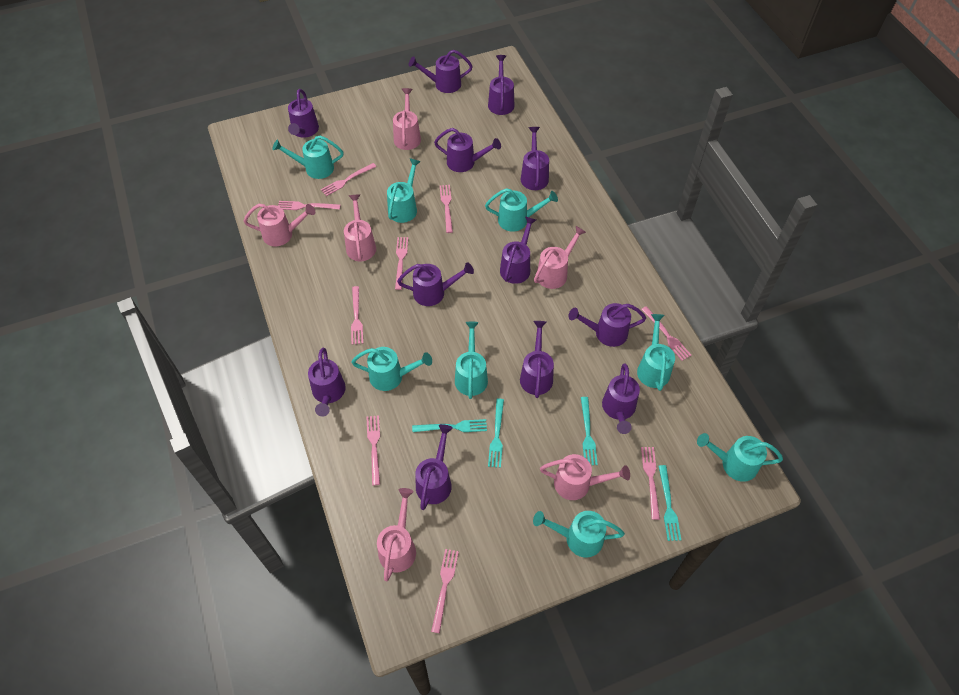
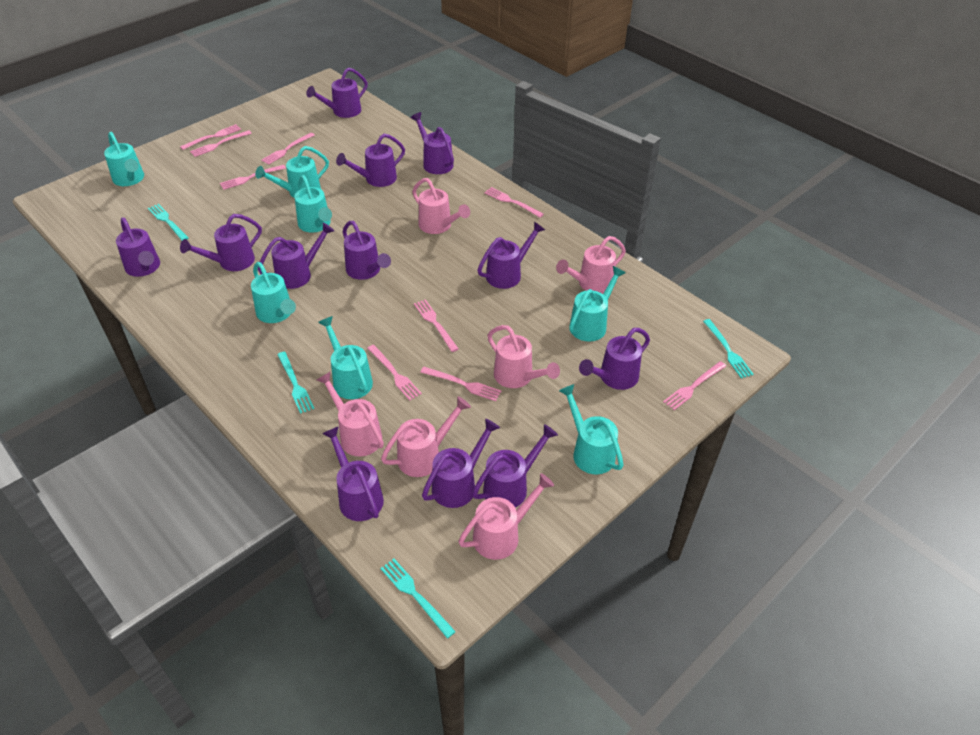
turquoise watering can: 8 -> 7

